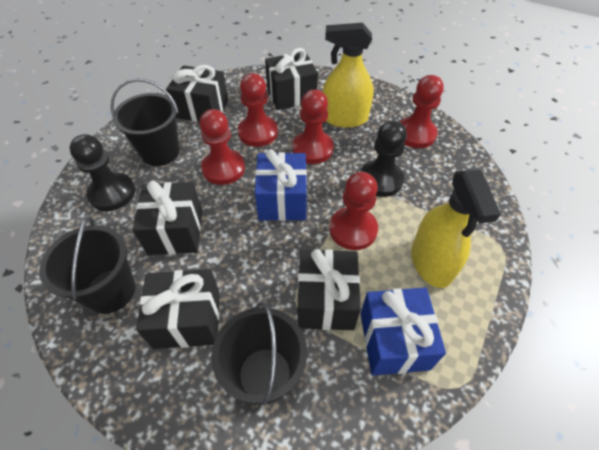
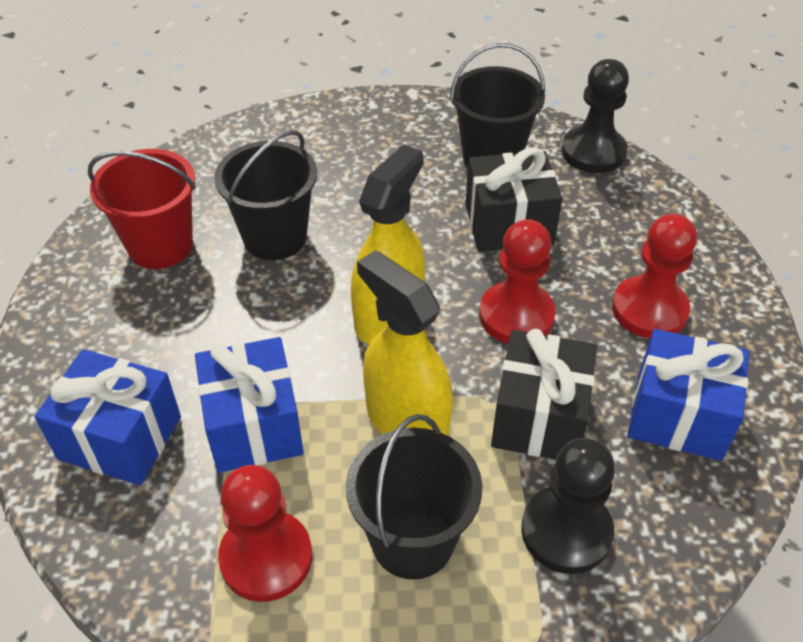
black gift: 5 -> 2
blue gift: 2 -> 3
red bucket: 0 -> 1
red pawn: 5 -> 3

